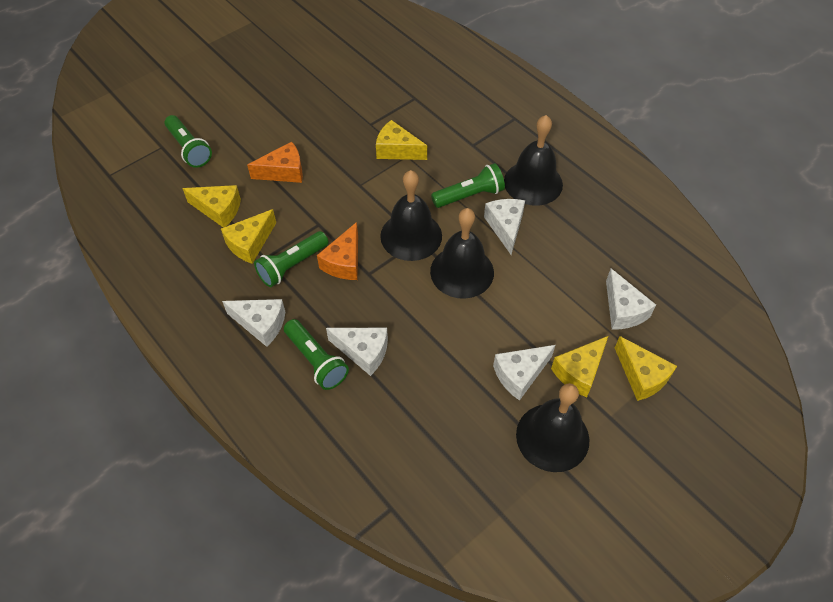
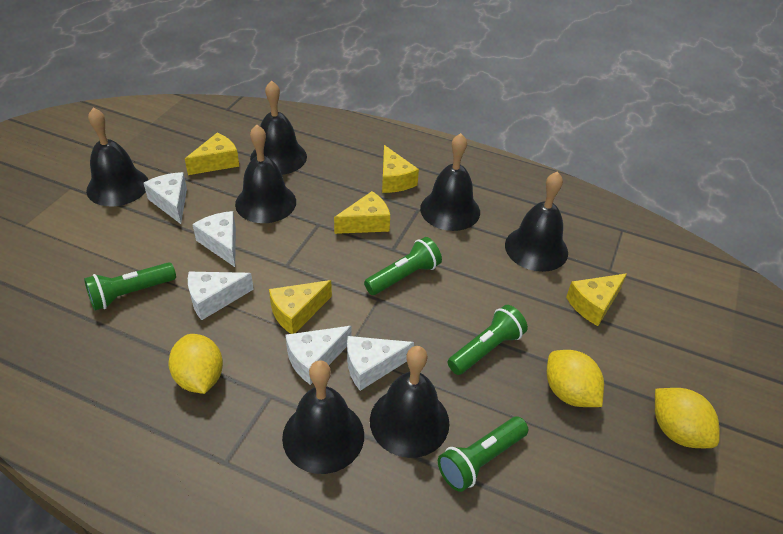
black bell: 4 -> 7
orange cheese: 2 -> 0
yellow lemon: 0 -> 3

